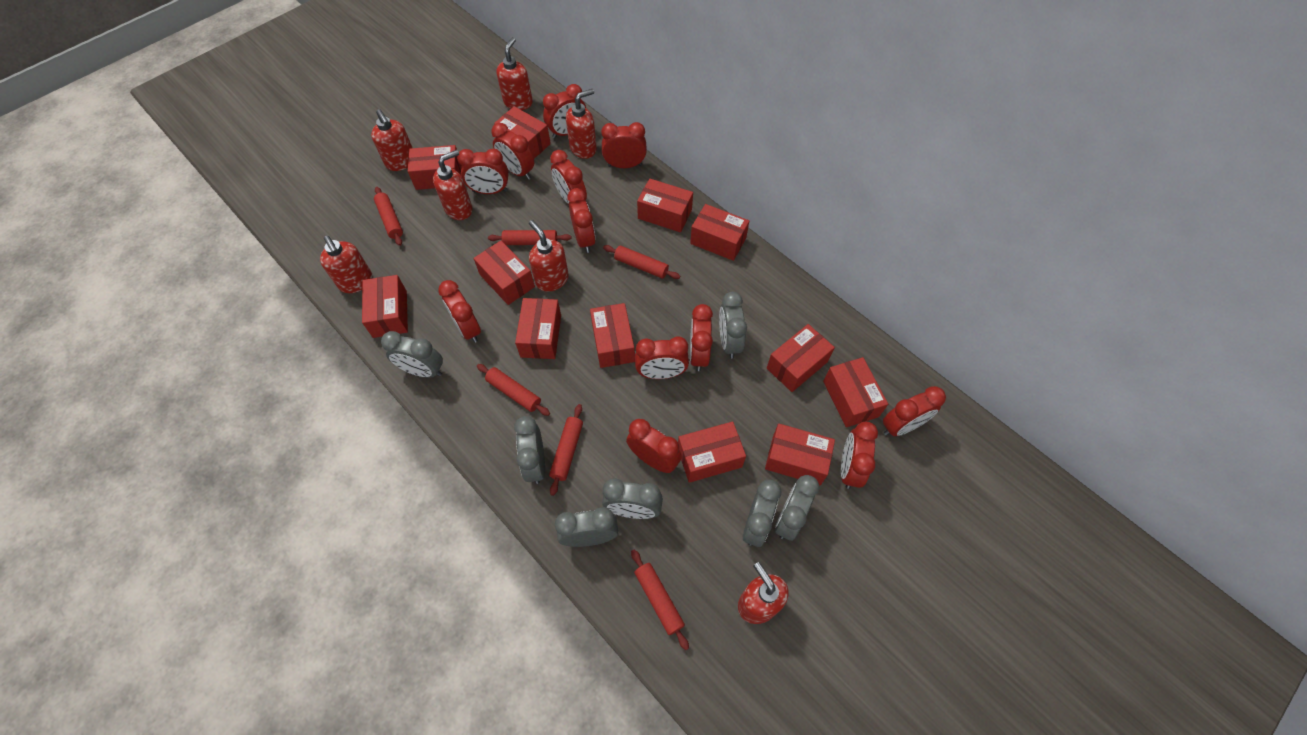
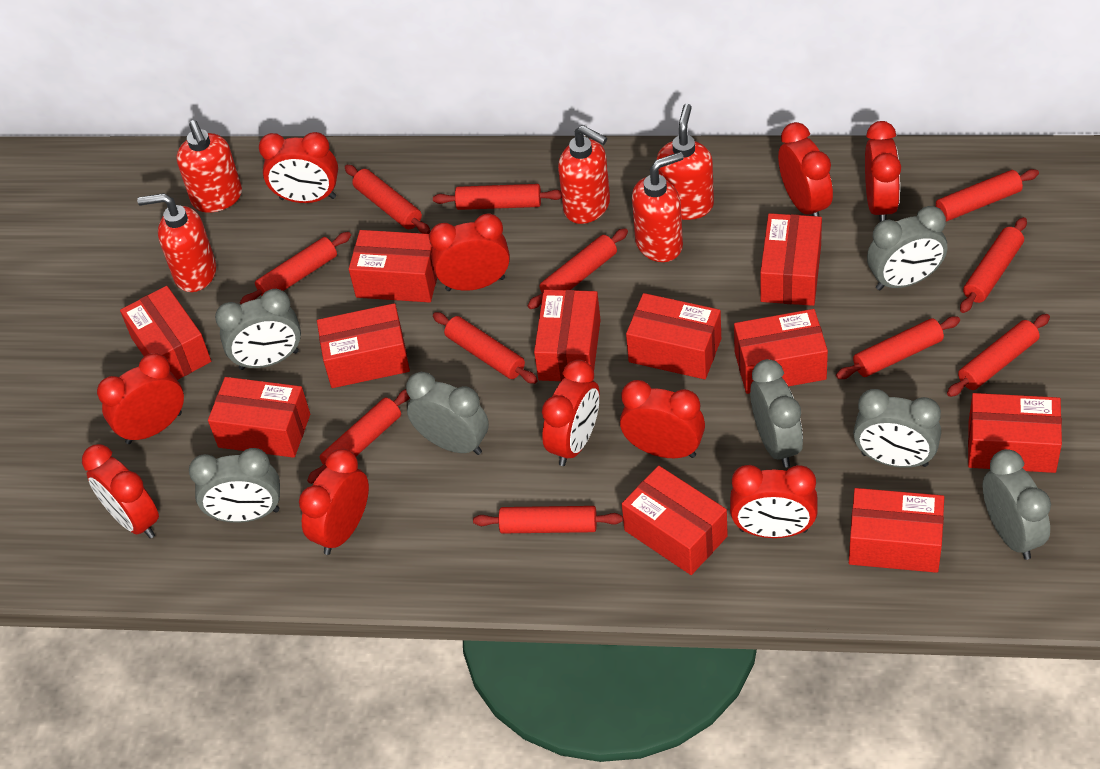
red box: 12 -> 11
red clock: 12 -> 10
red rolling pin: 6 -> 11
red soap dispenser: 7 -> 5

